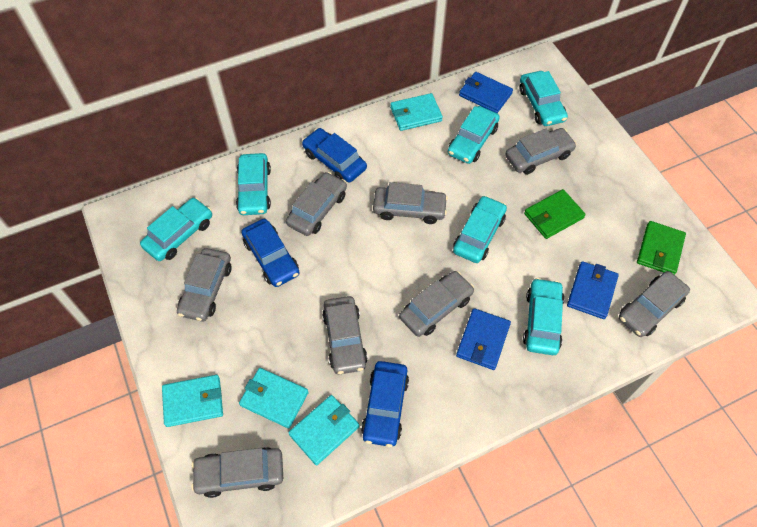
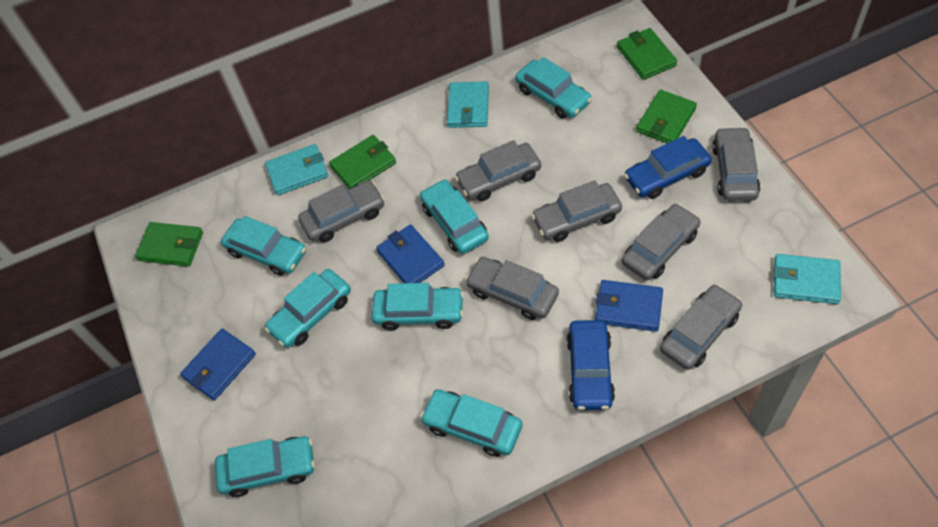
blue car: 3 -> 2
green wallet: 2 -> 4
grey car: 8 -> 7
turquoise car: 6 -> 7
turquoise wallet: 4 -> 3

